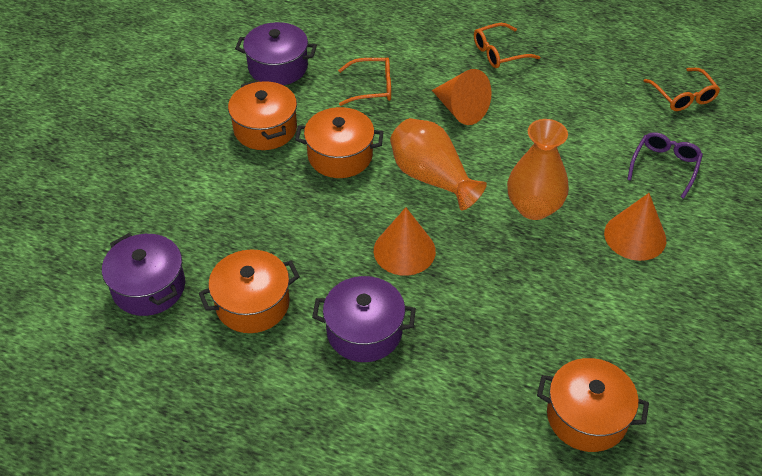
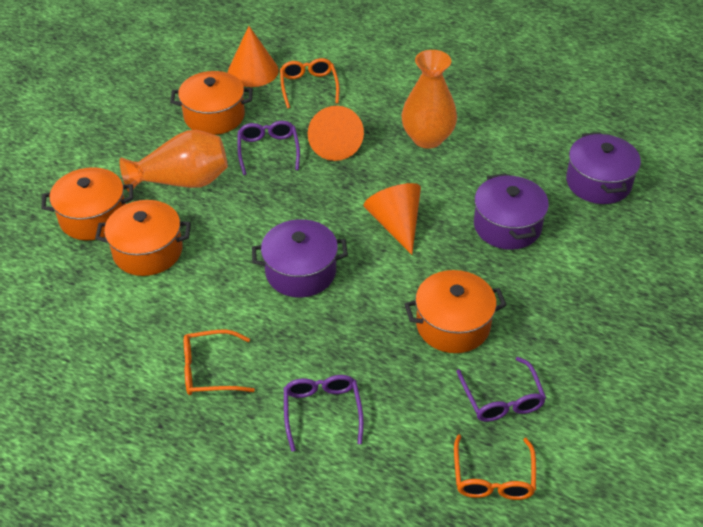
purple glasses: 1 -> 3

